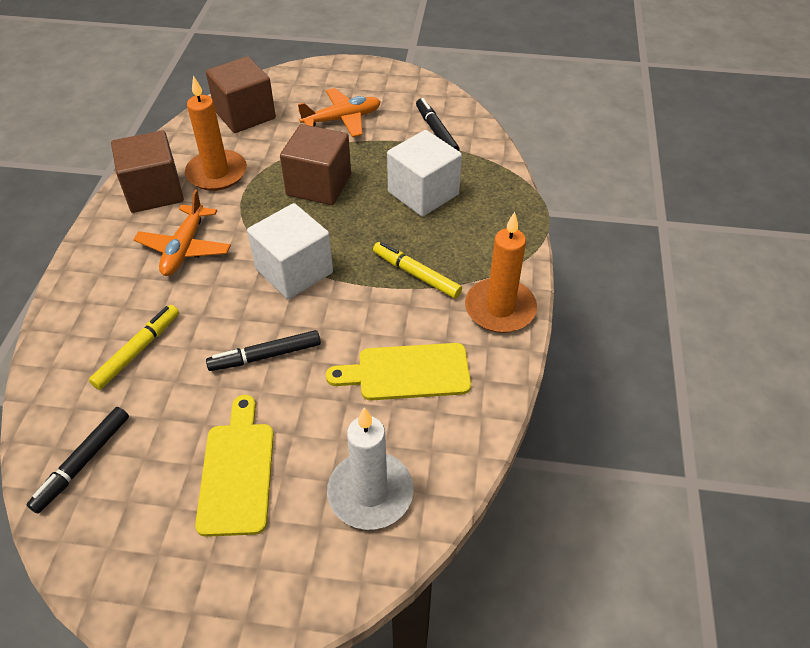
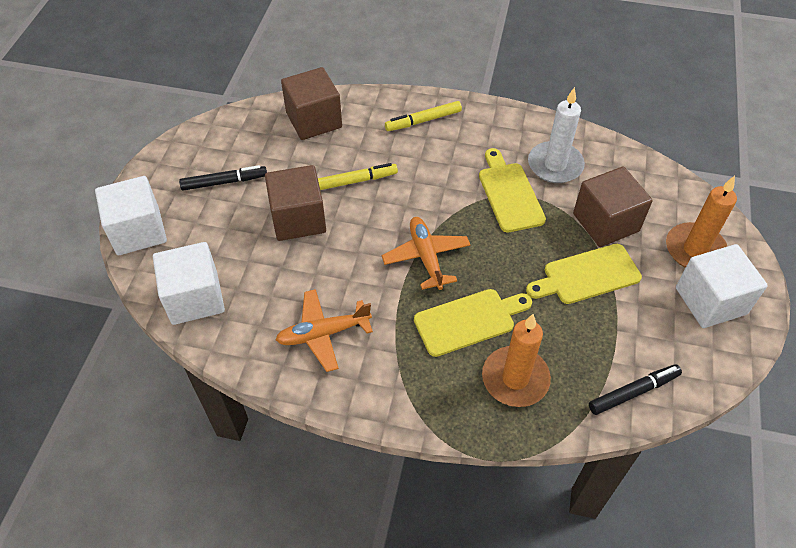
black marker: 3 -> 2
white cube: 2 -> 3
yellow cutting board: 2 -> 3

